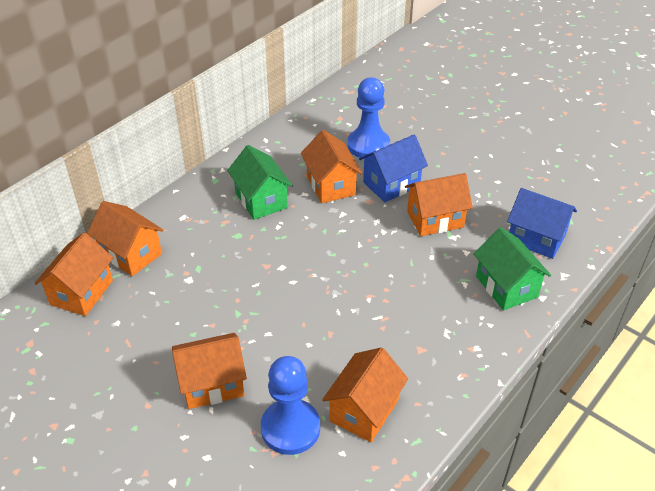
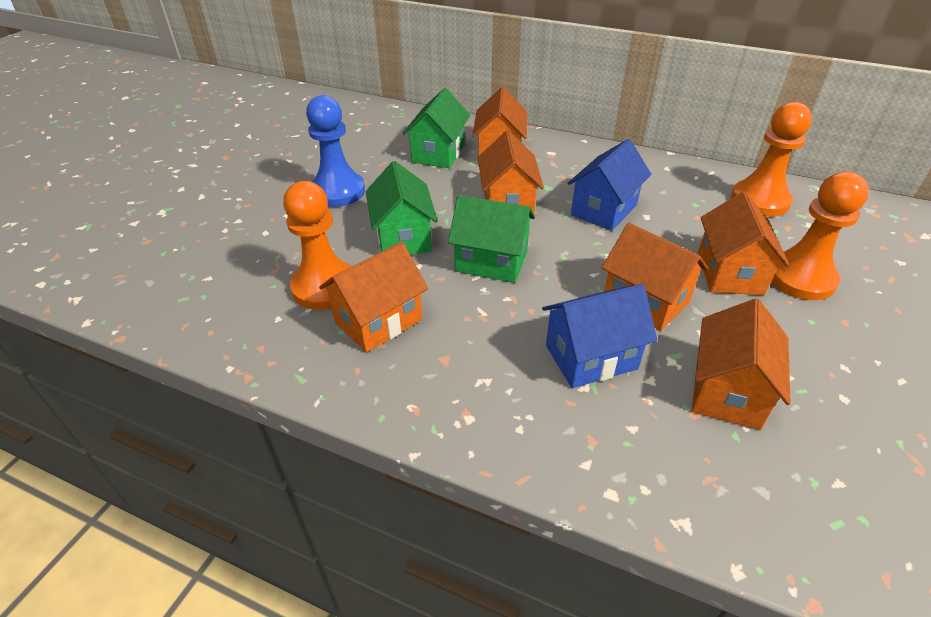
blue pawn: 2 -> 1
green house: 2 -> 3
orange pawn: 0 -> 3

